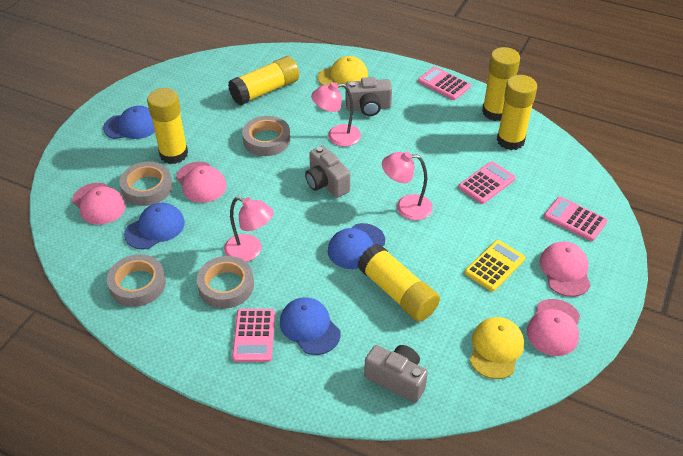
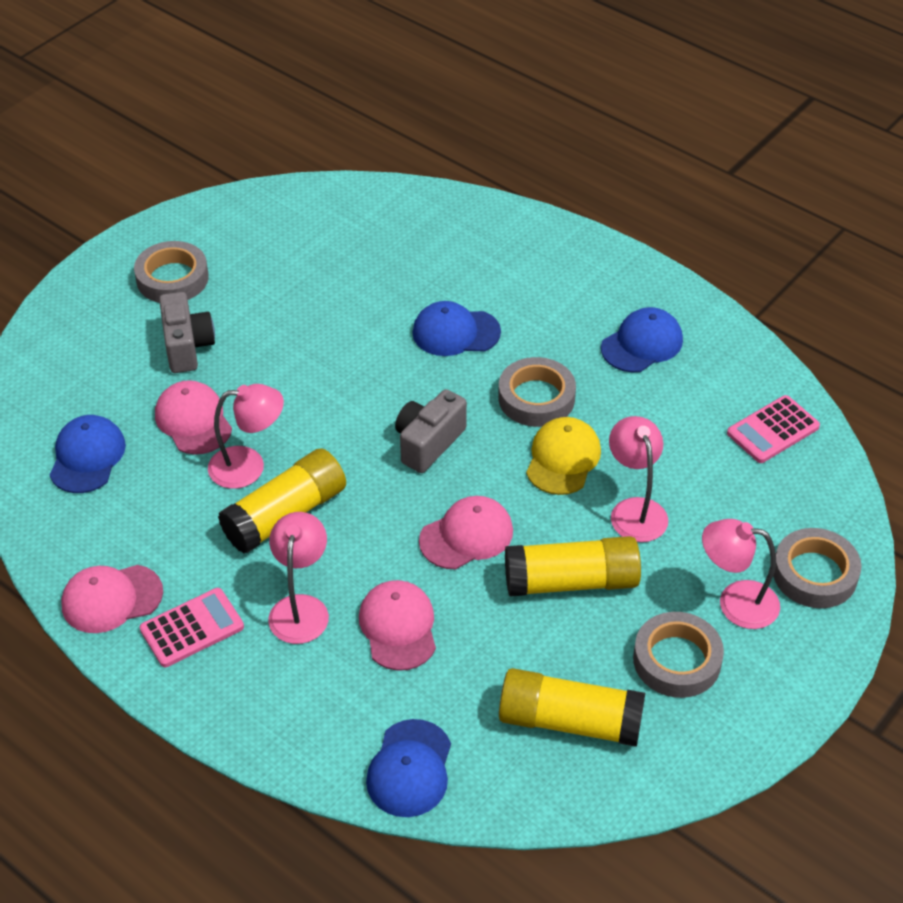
grey camera: 3 -> 2
pink calculator: 4 -> 2
pink lamp: 3 -> 4
yellow calculator: 1 -> 0
yellow cap: 2 -> 1
yellow glue stick: 5 -> 3

